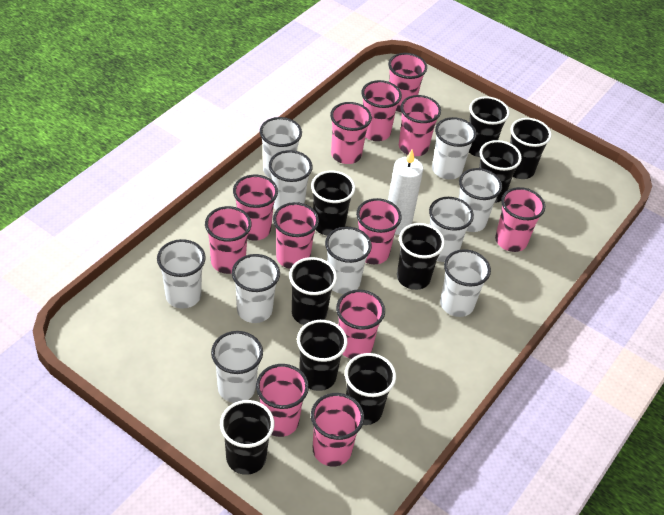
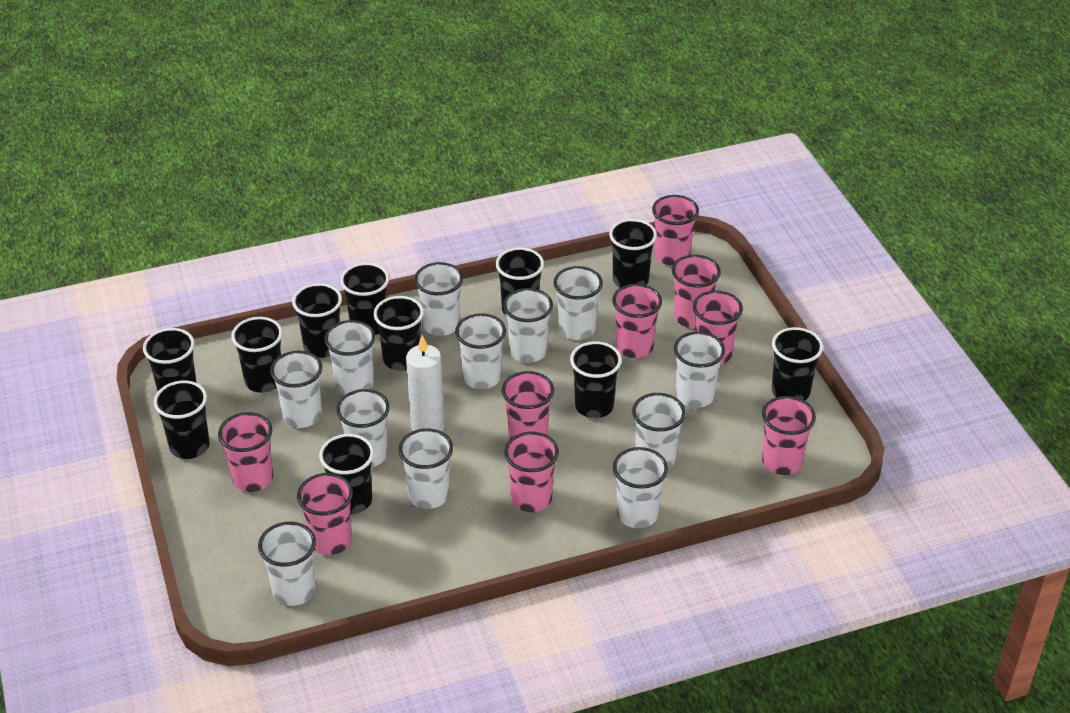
black cup: 9 -> 11
pink cup: 12 -> 9
white cup: 10 -> 12

